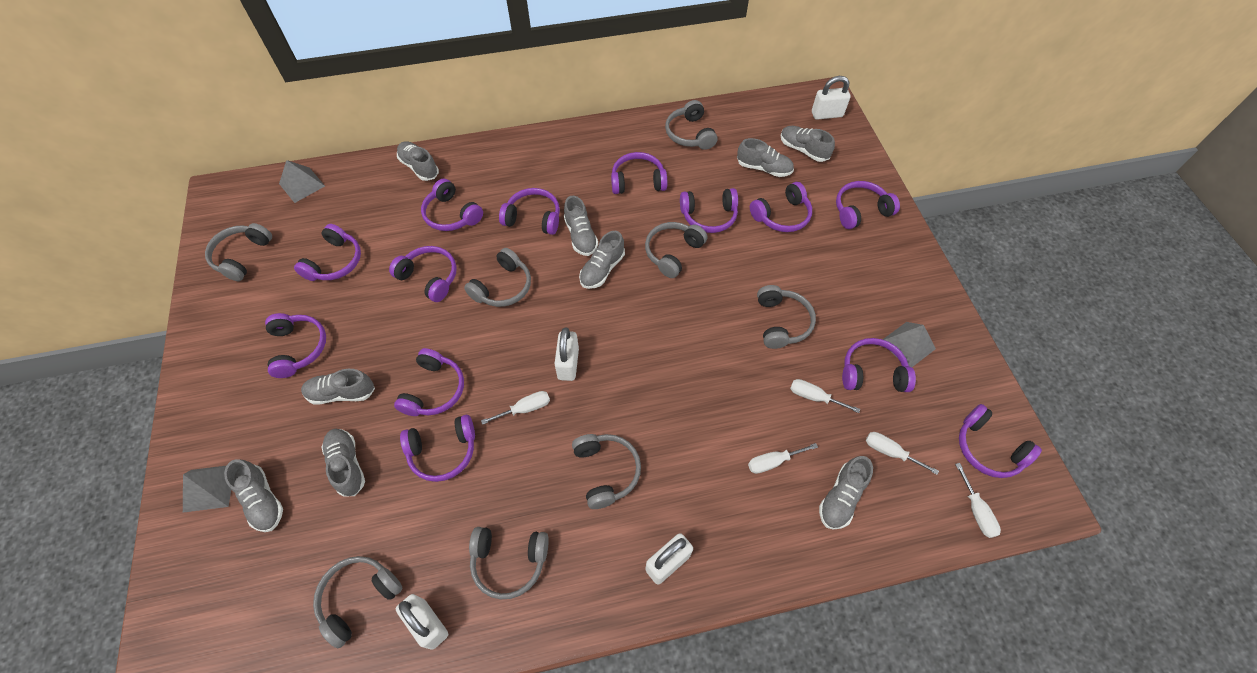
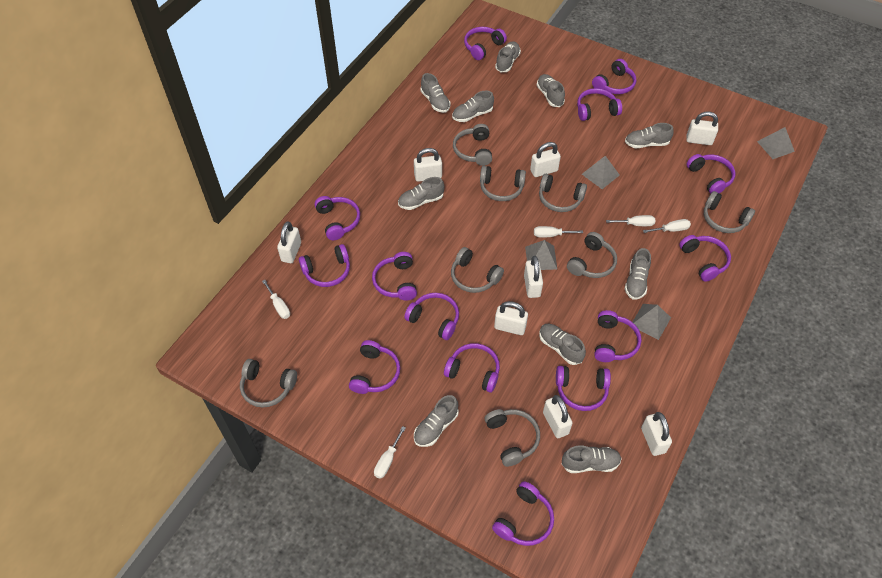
grey pyramid: 3 -> 4
grey shoe: 9 -> 10
purple headphones: 13 -> 14
white padlock: 4 -> 8

